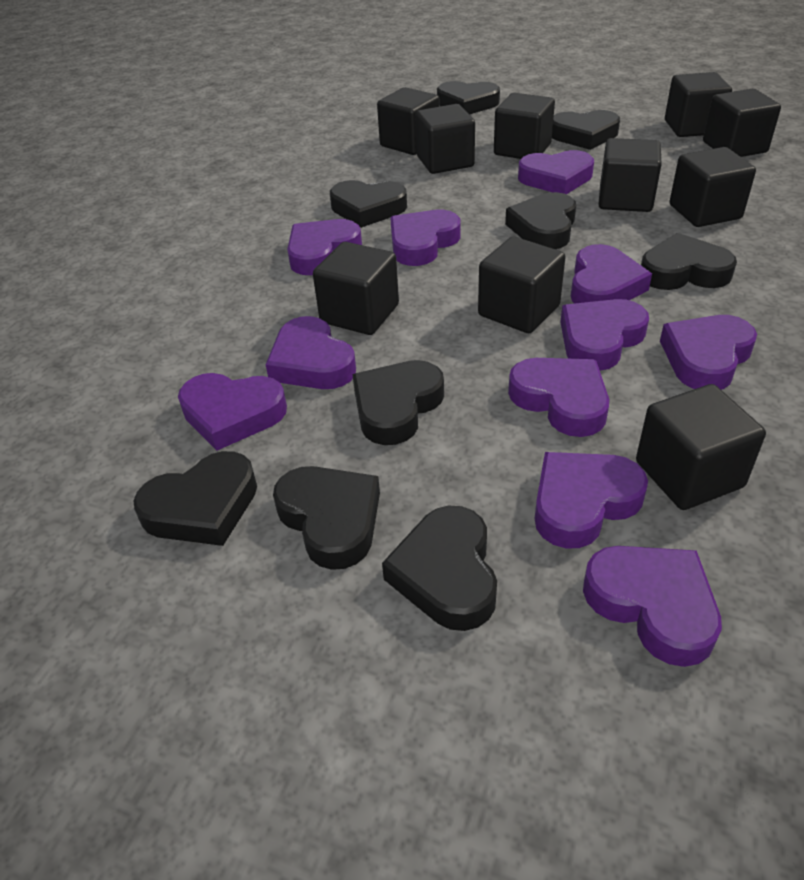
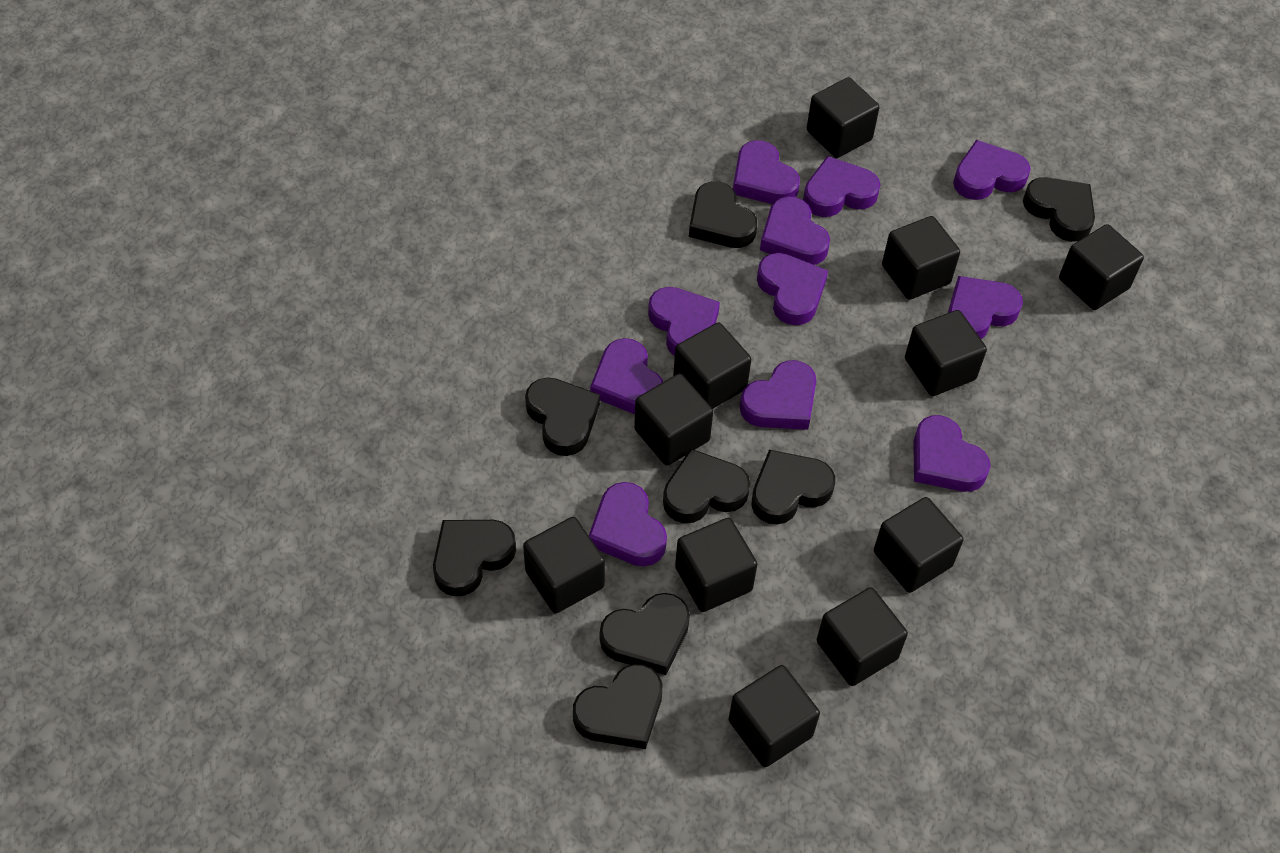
black cube: 10 -> 11
black heart: 9 -> 8

